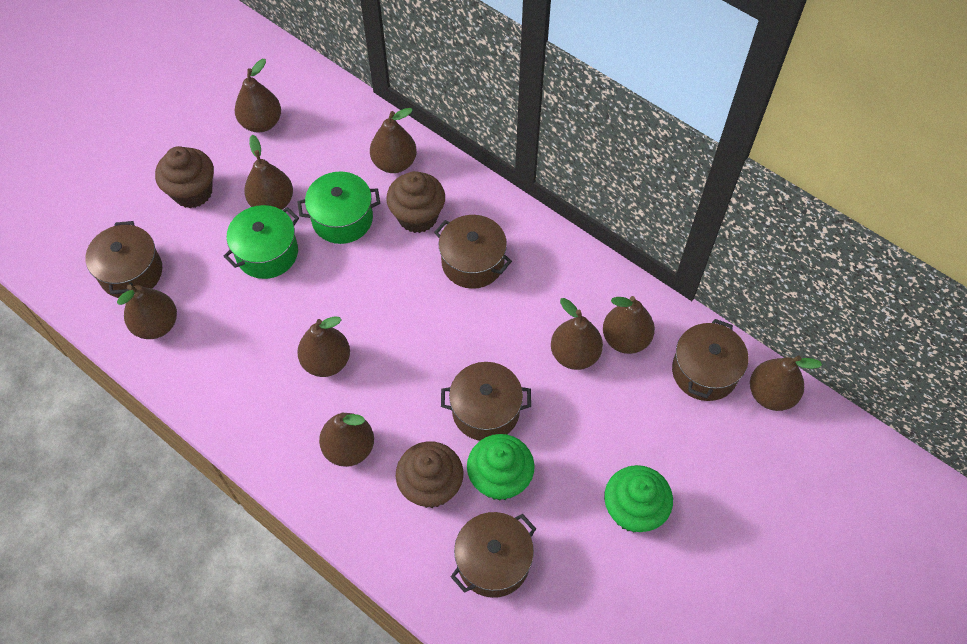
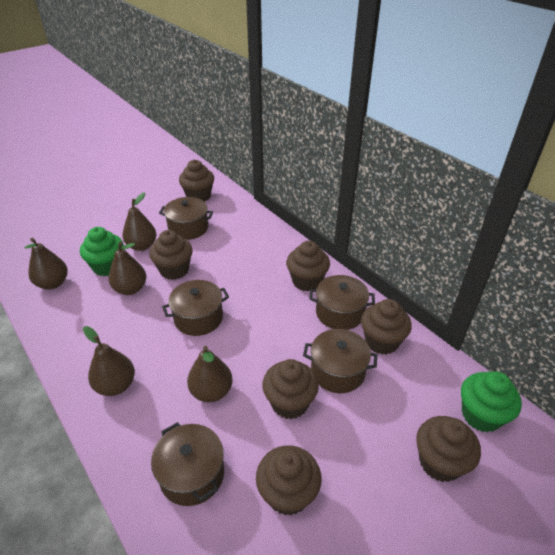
brown cupcake: 3 -> 7
brown pear: 9 -> 5
green pot: 2 -> 0

